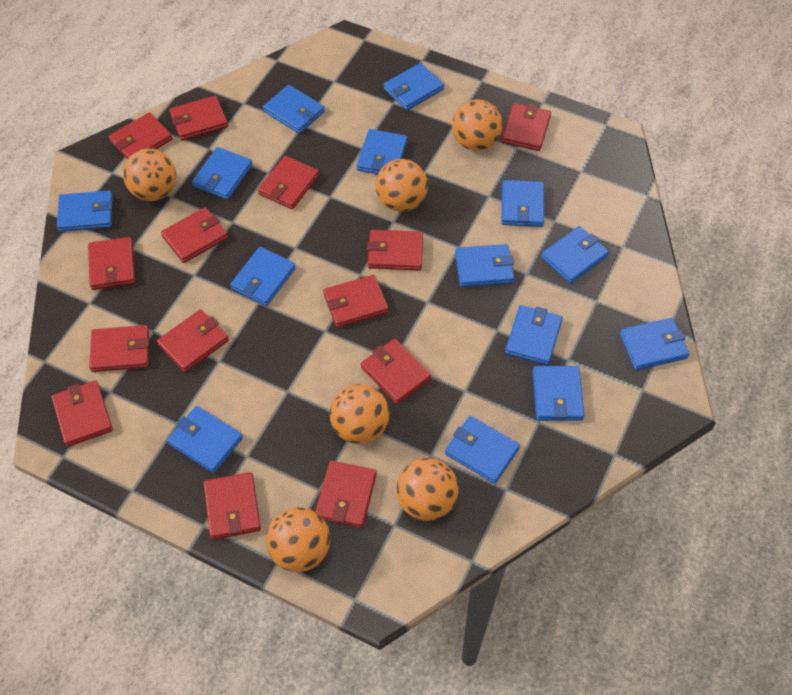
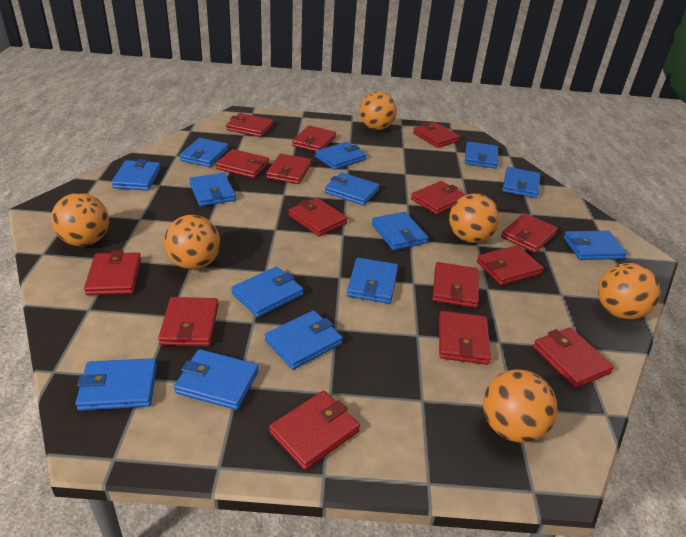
red wallet: 14 -> 15

